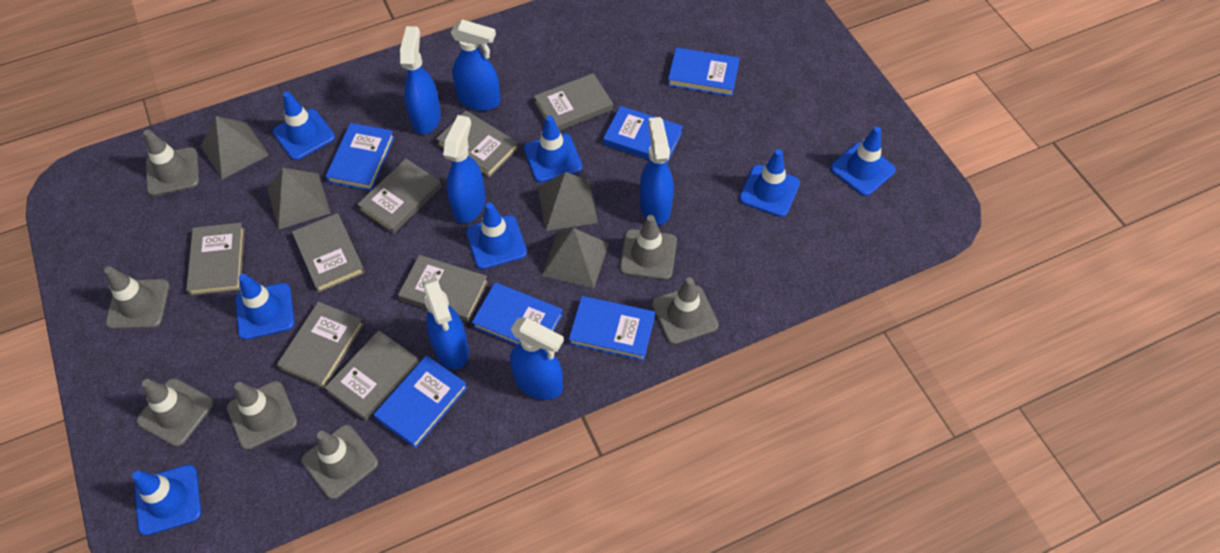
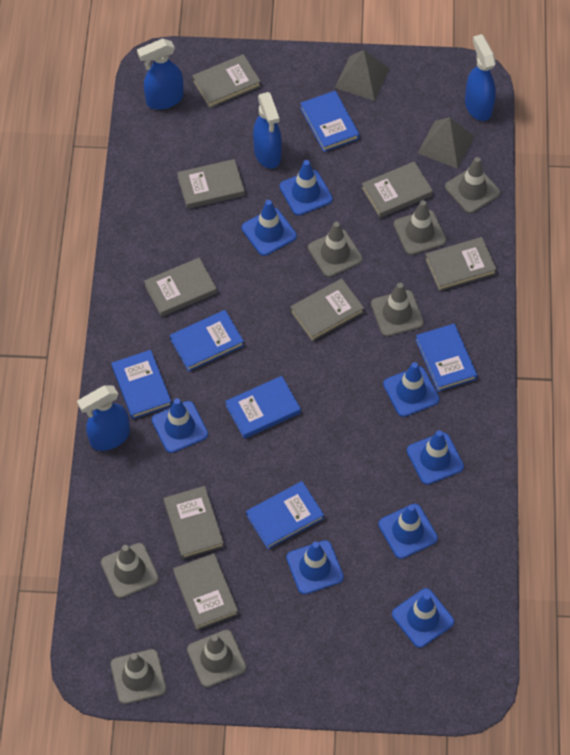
blue spray bottle: 6 -> 4
blue traffic cone: 7 -> 8
grey pyramid: 4 -> 2

